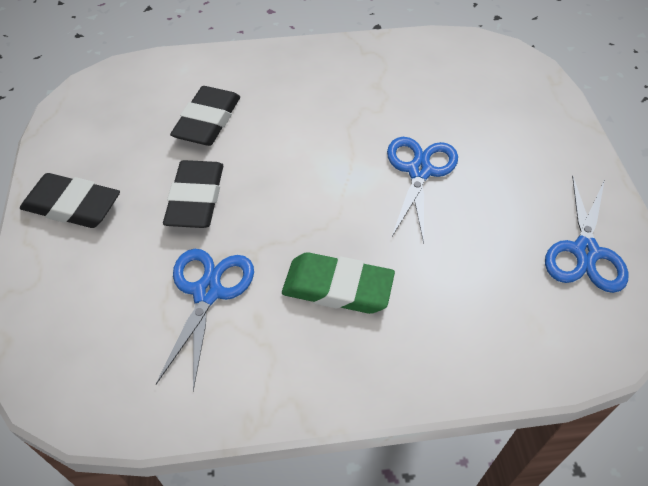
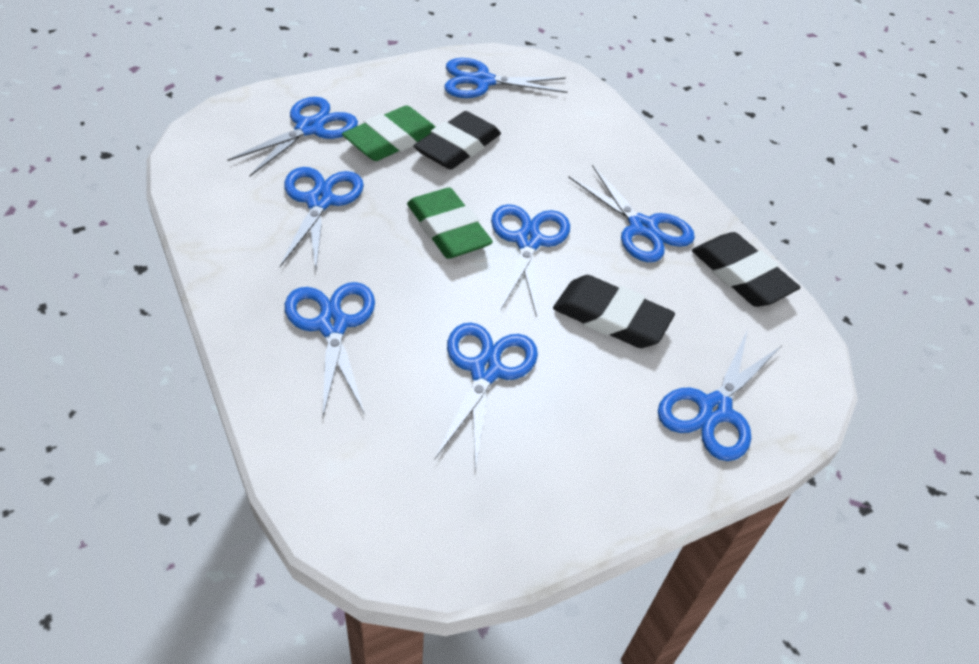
blue scissors: 3 -> 8
green eraser: 1 -> 2

